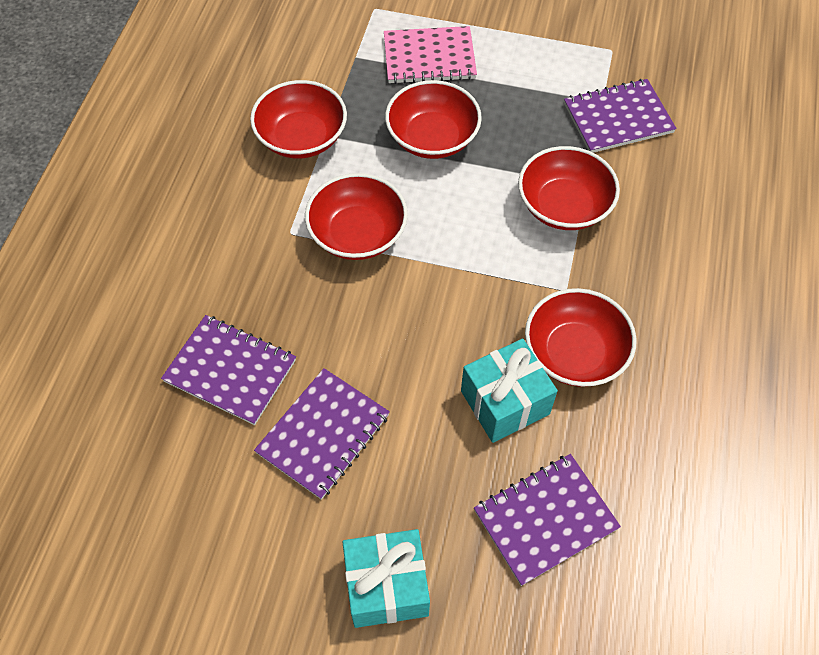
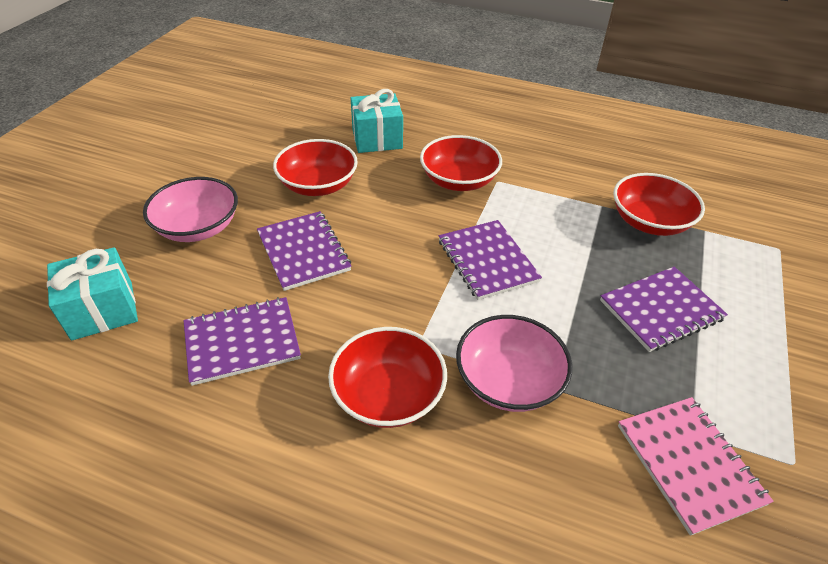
pink bowl: 0 -> 2
red bowl: 5 -> 4

